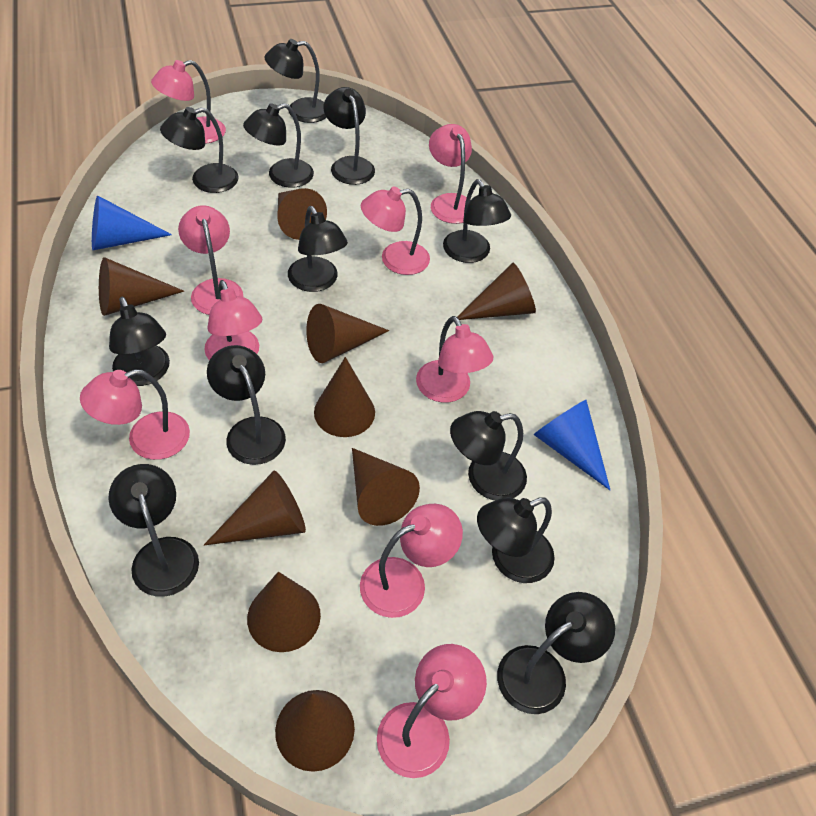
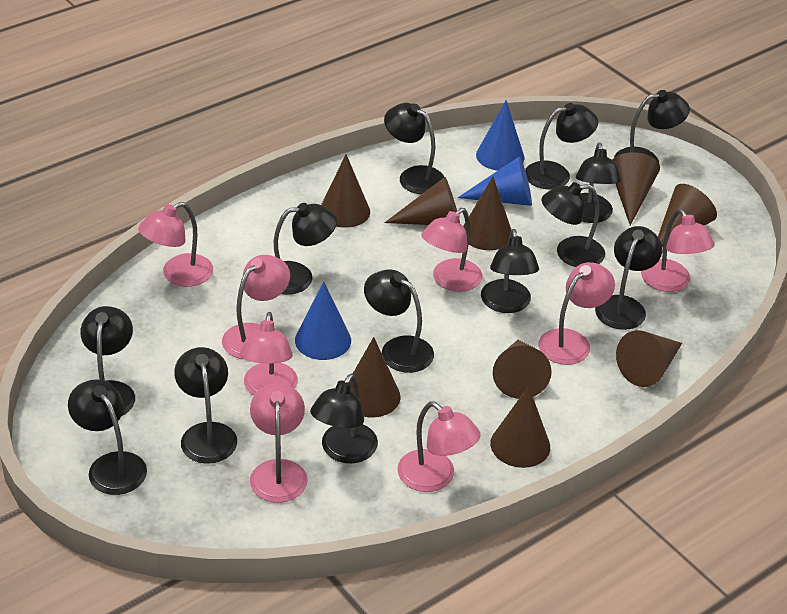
black lamp: 12 -> 13
blue cone: 2 -> 3
pink lamp: 9 -> 8

